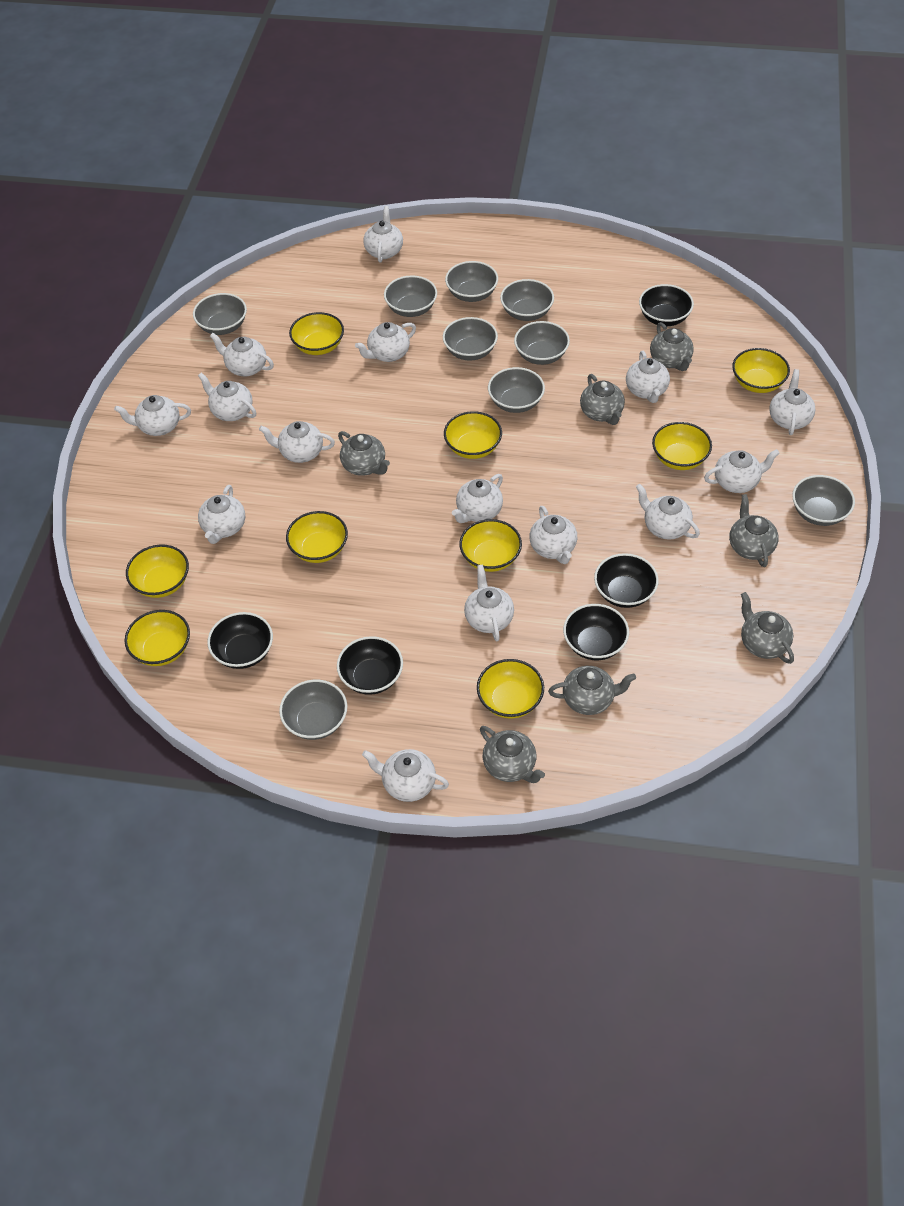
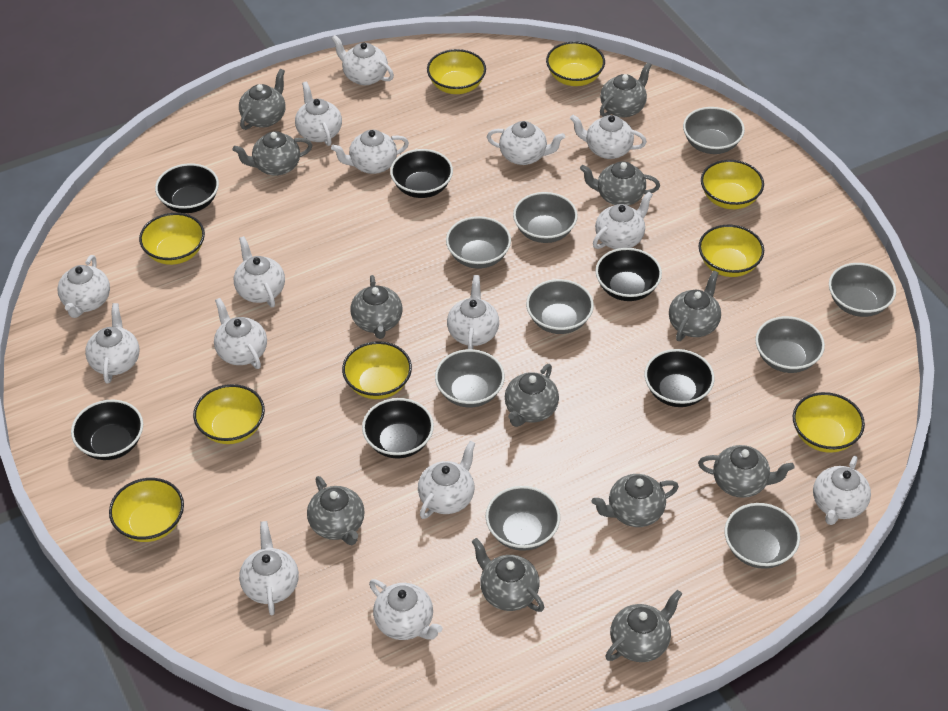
black bowl: 5 -> 6
grey teapot: 7 -> 12

